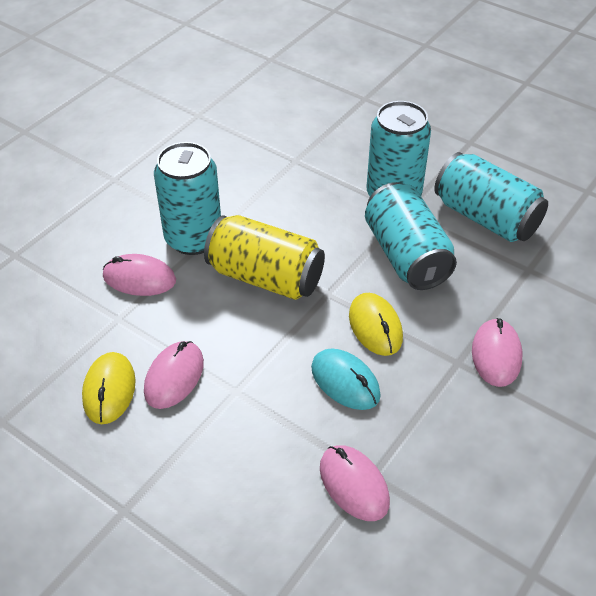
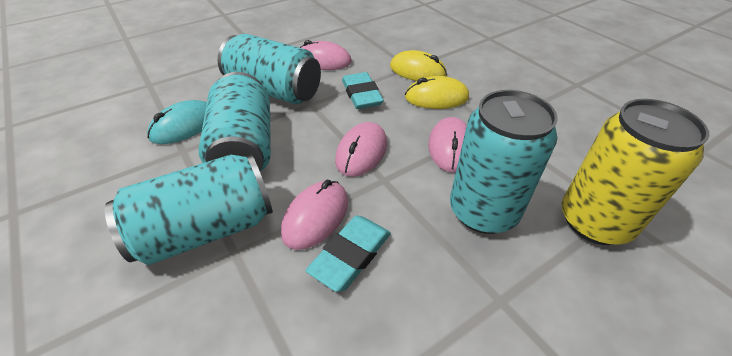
turquoise eraser: 0 -> 2

